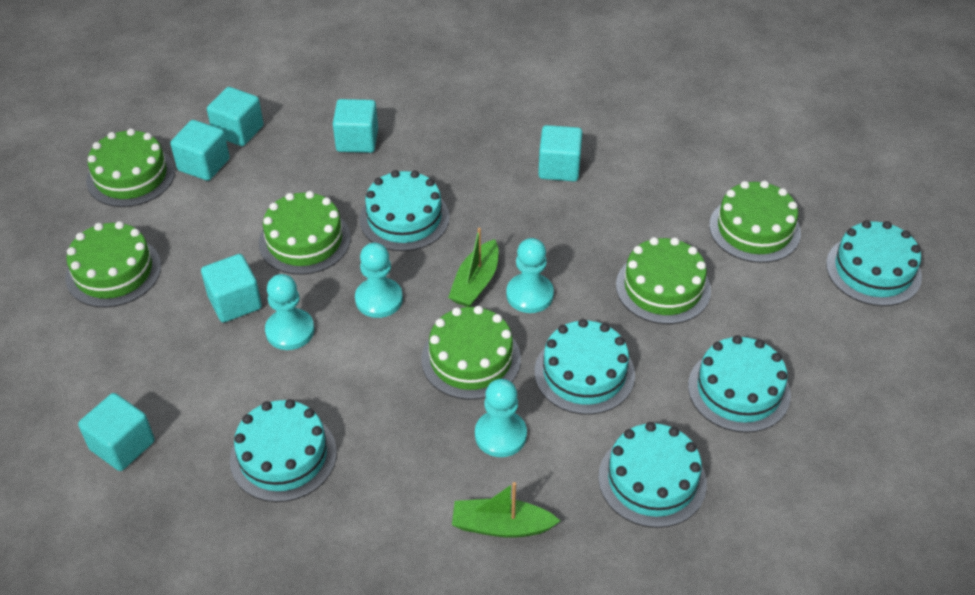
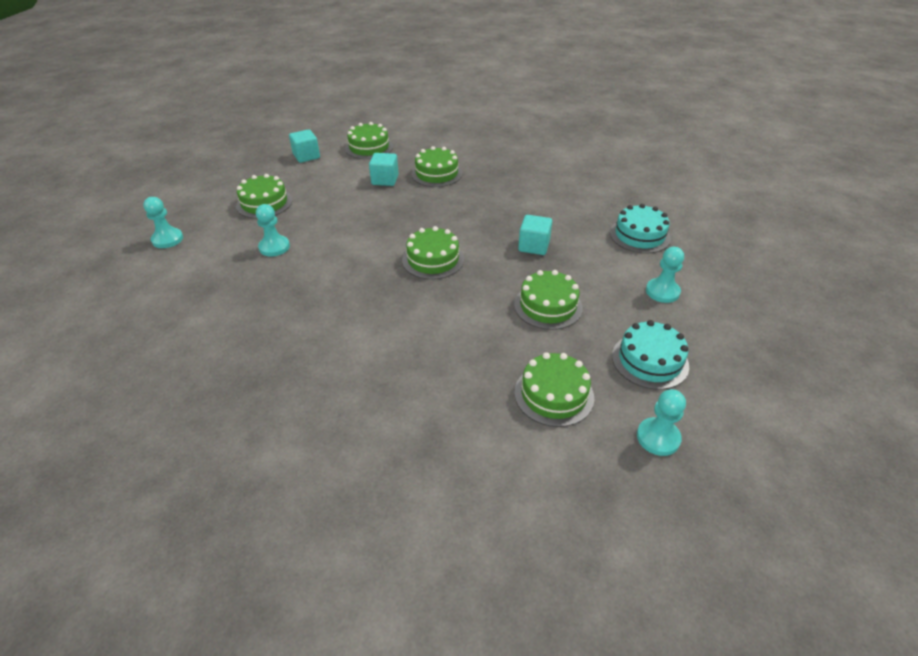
green boat: 2 -> 0
turquoise cake: 6 -> 2
turquoise cube: 6 -> 3

